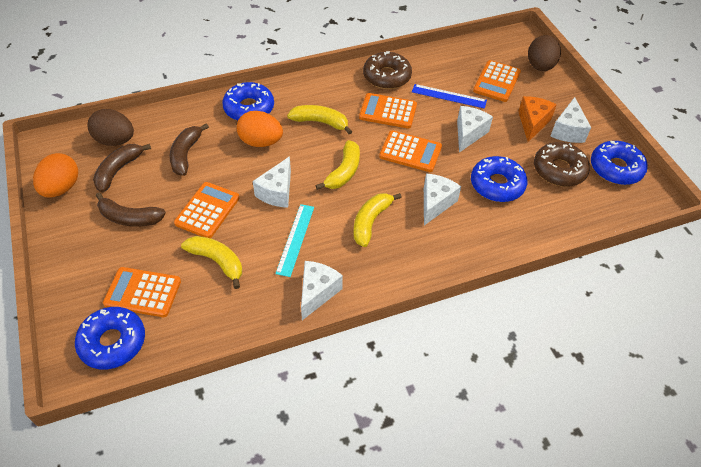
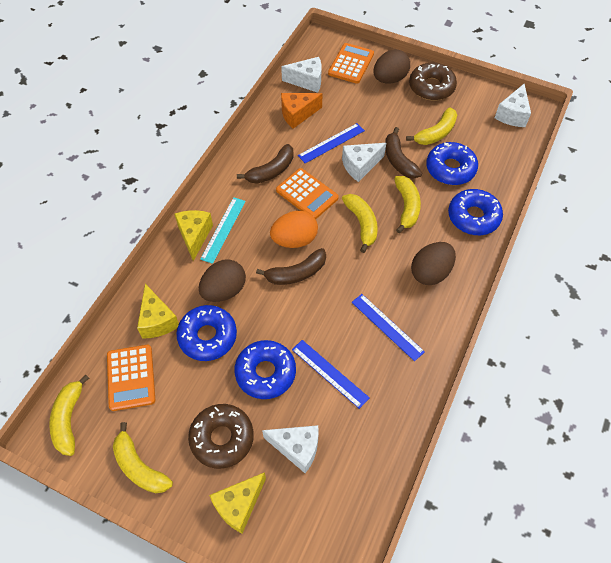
blue ruler: 1 -> 3
brown egg: 2 -> 3
orange calculator: 5 -> 3
orange egg: 2 -> 1
white cheese: 5 -> 4
yellow banana: 4 -> 5
yellow cheese: 0 -> 3

